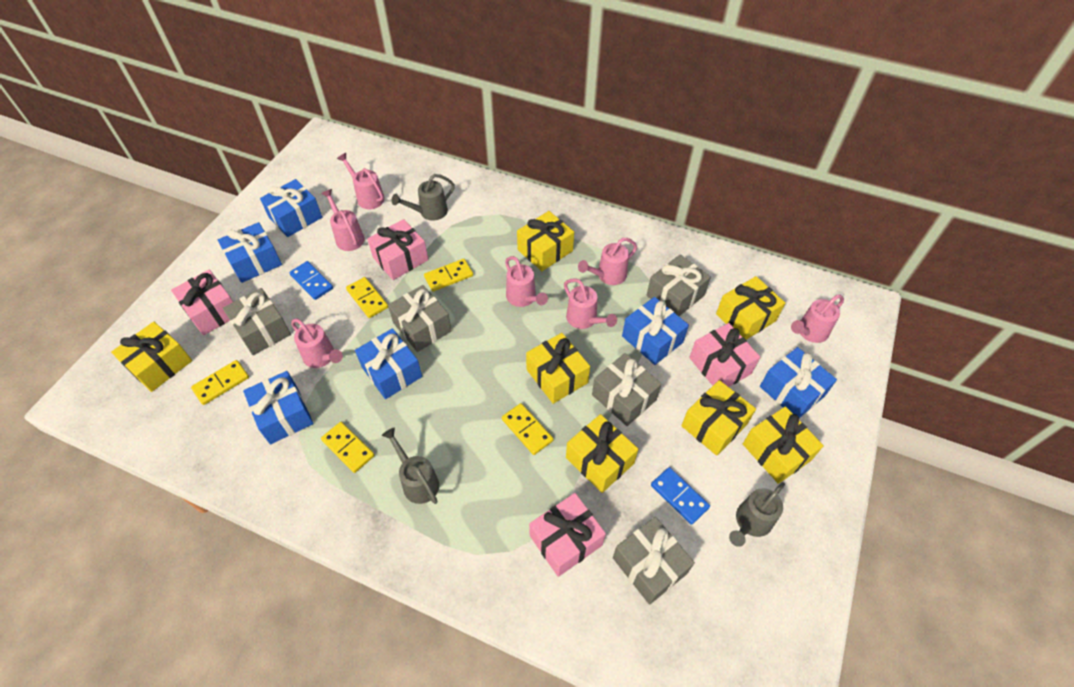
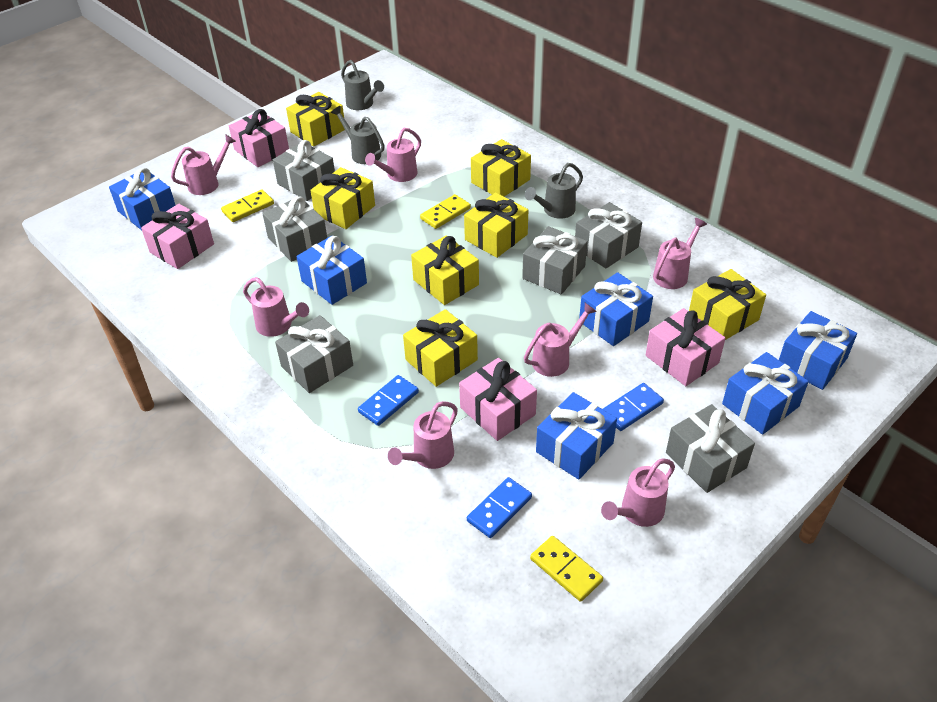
blue domino: 2 -> 3
grey gift: 5 -> 6
yellow domino: 5 -> 3

